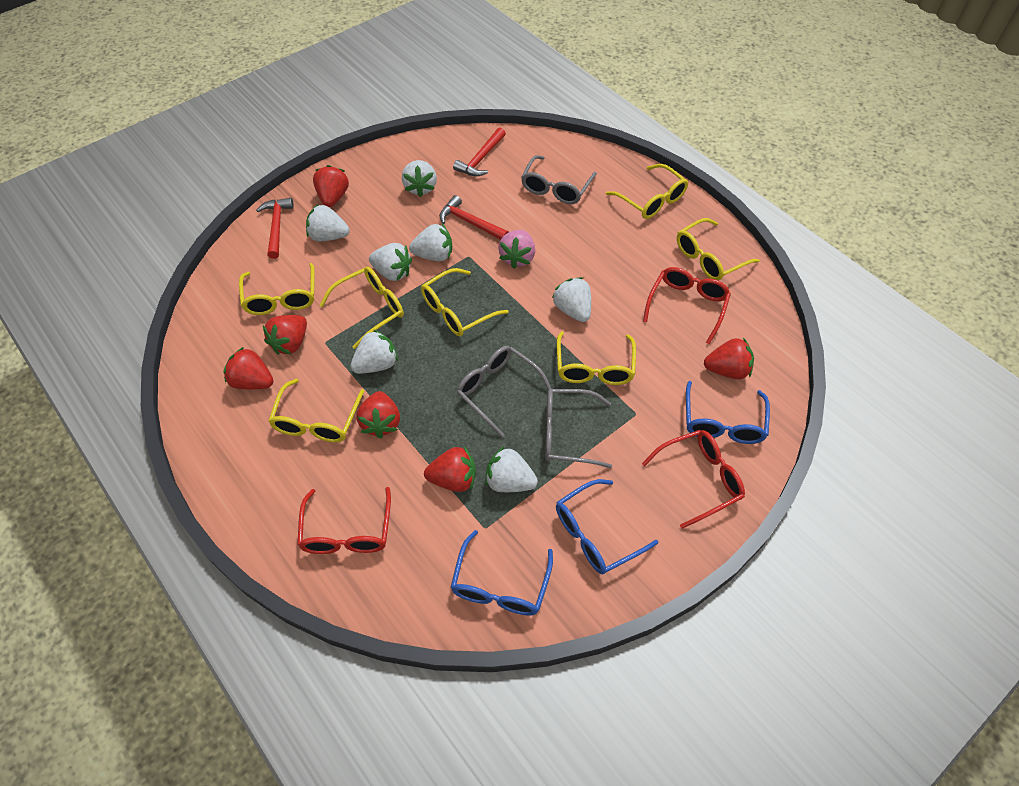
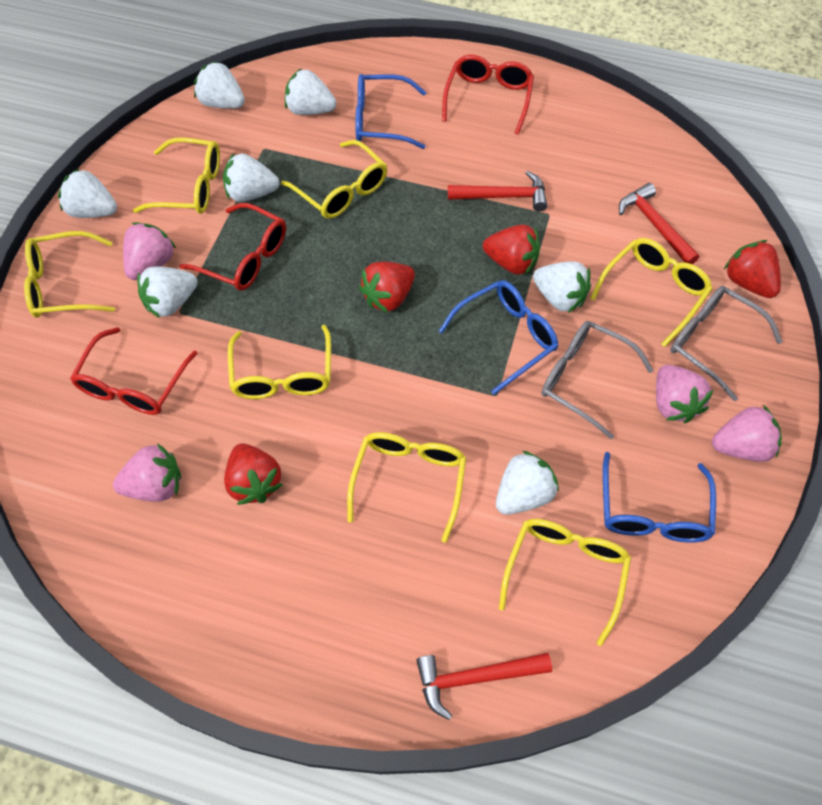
grey glasses: 3 -> 2
pink strawberry: 1 -> 4
red strawberry: 6 -> 4

